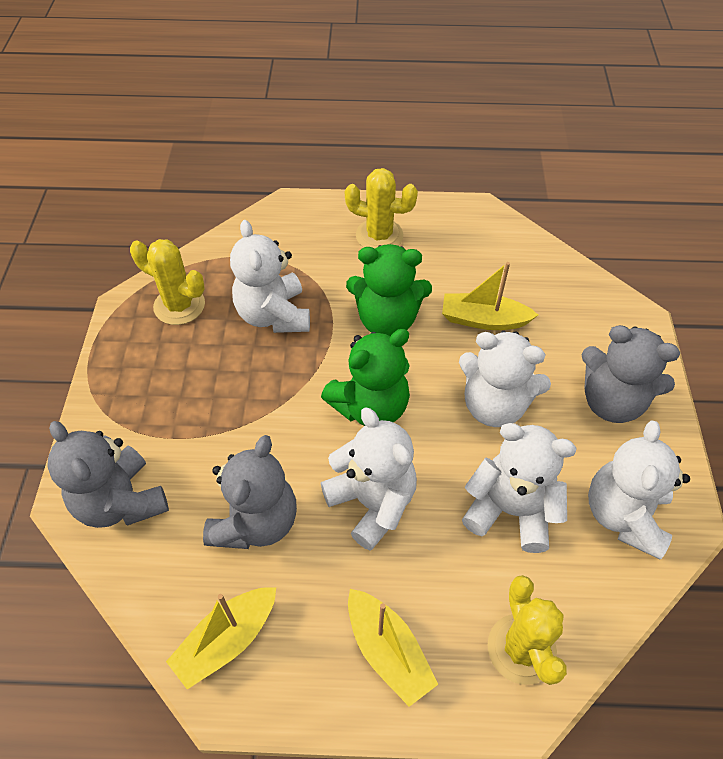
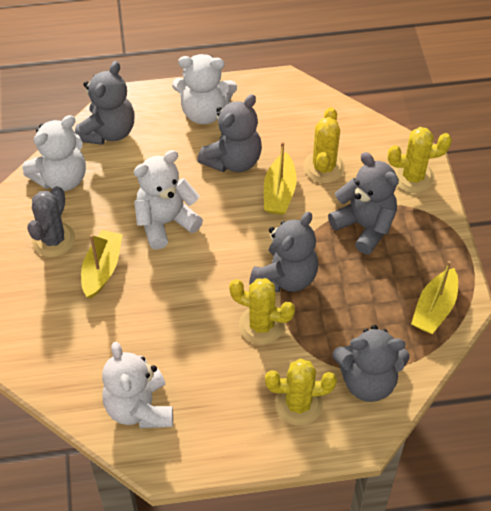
green teddy bear: 2 -> 0
grey cactus: 0 -> 1
grey teddy bear: 3 -> 5
white teddy bear: 5 -> 4
yellow cactus: 3 -> 4

